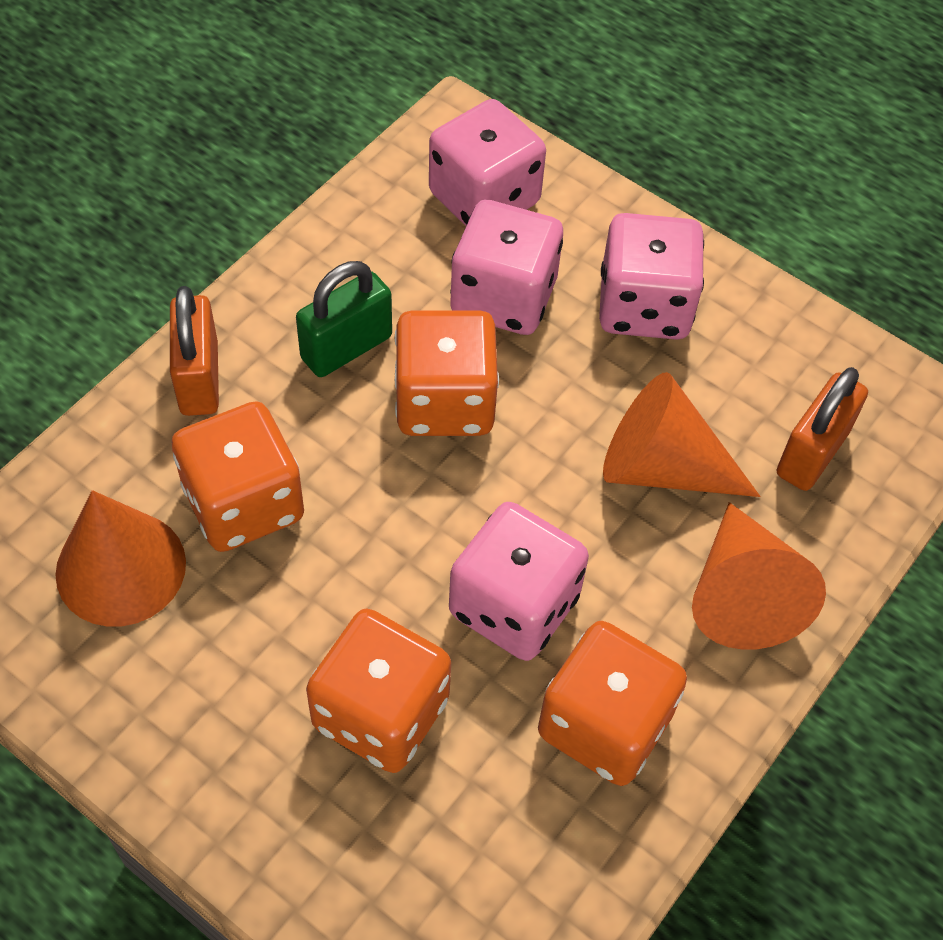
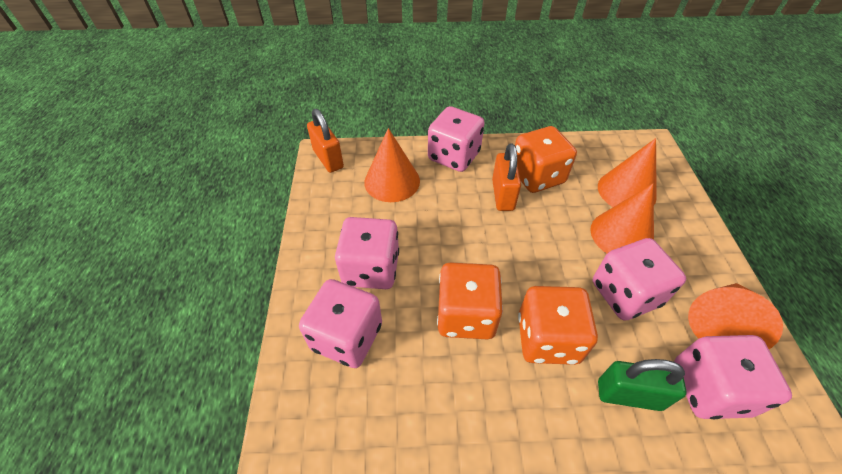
orange cone: 3 -> 4
orange dice: 4 -> 3
pink dice: 4 -> 5

